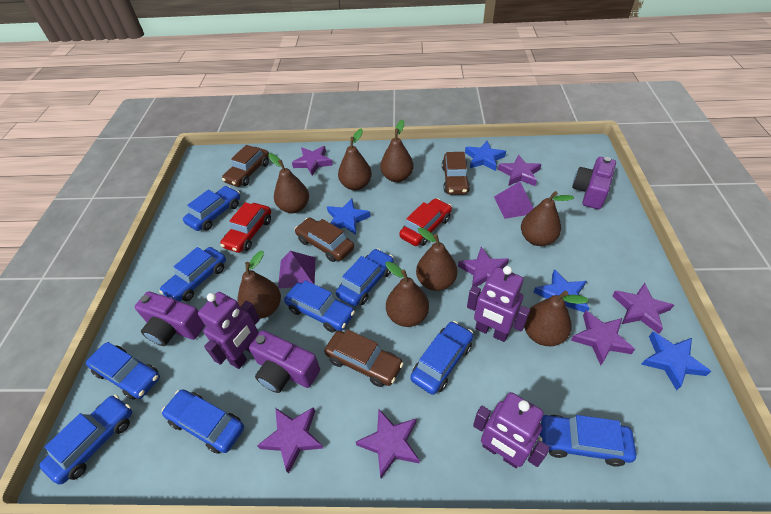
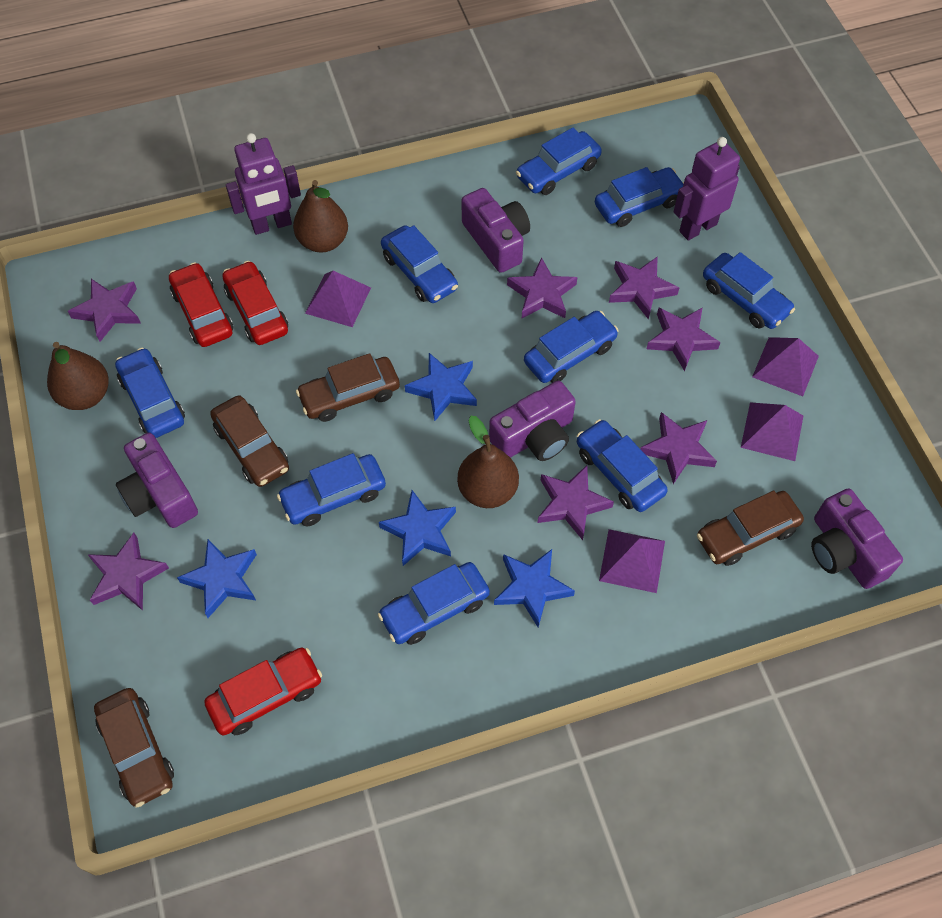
brown pear: 8 -> 3
purple camera: 3 -> 4
purple pyramid: 2 -> 4
purple robot: 3 -> 2
red car: 2 -> 3

